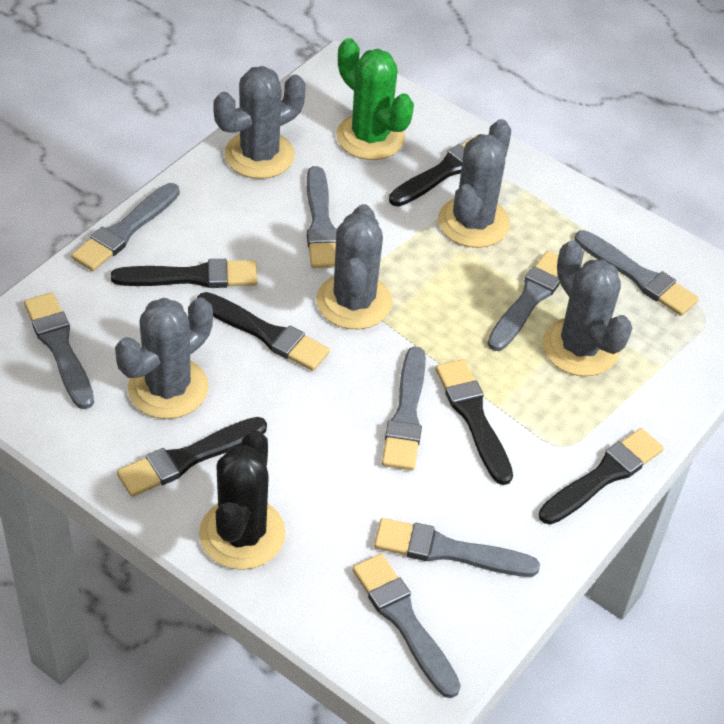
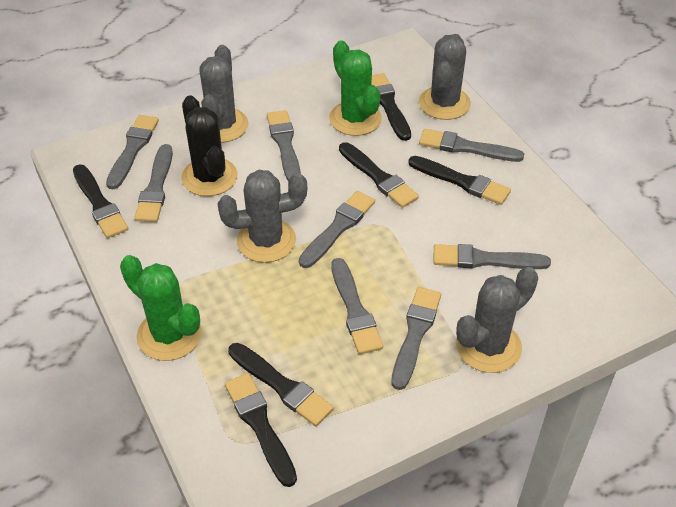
green cactus: 1 -> 2
grey cactus: 5 -> 4

